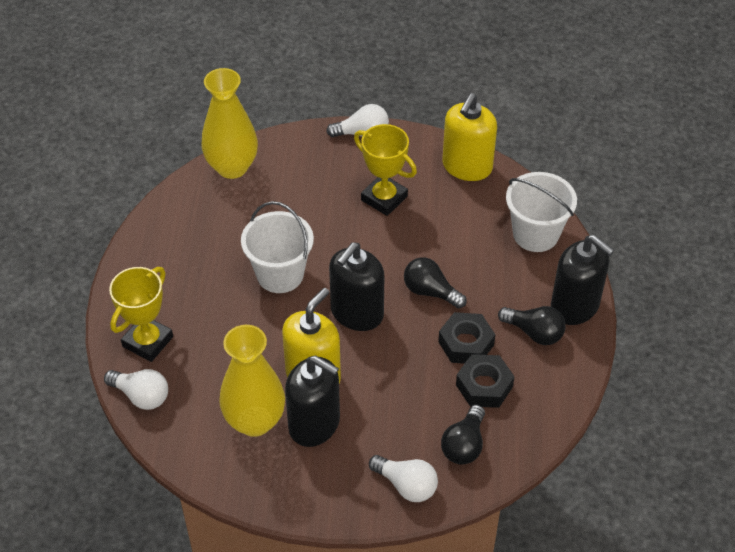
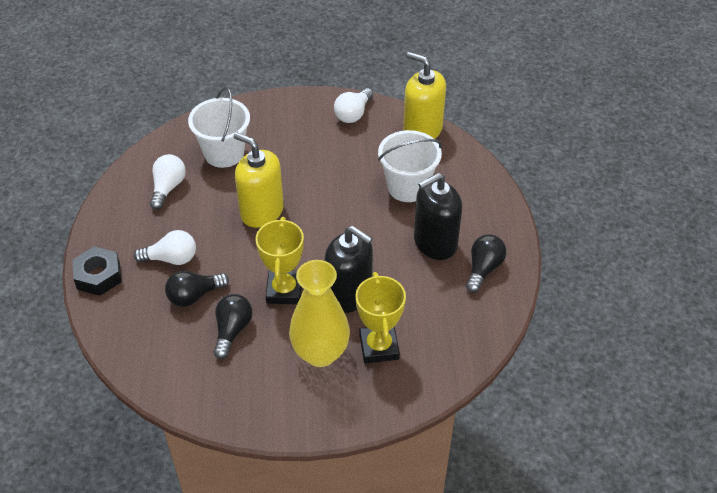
black nut: 2 -> 1
black soap dispenser: 3 -> 2
yellow vase: 2 -> 1

